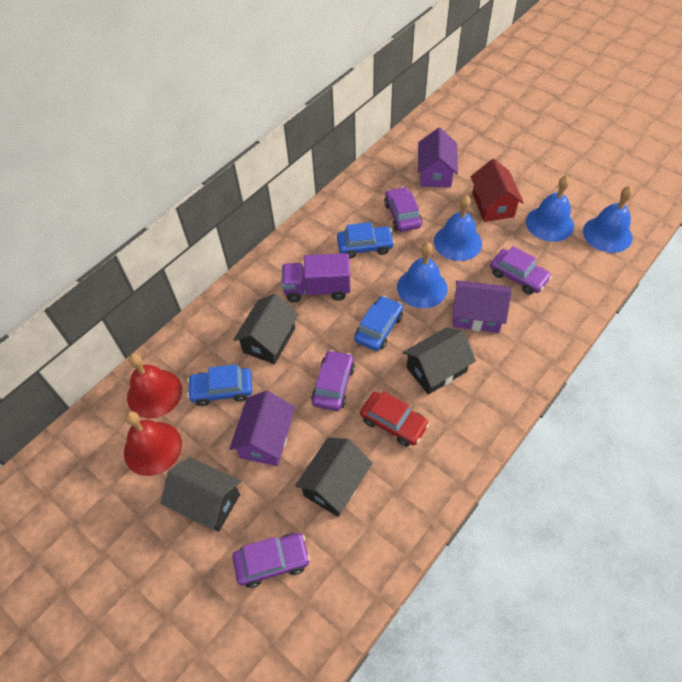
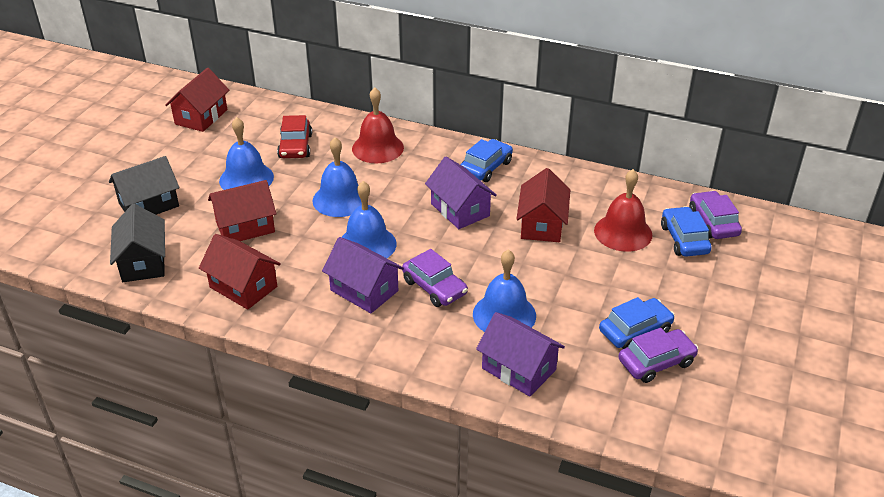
black house: 4 -> 2
purple car: 4 -> 3
purple truck: 1 -> 0
red house: 1 -> 4

